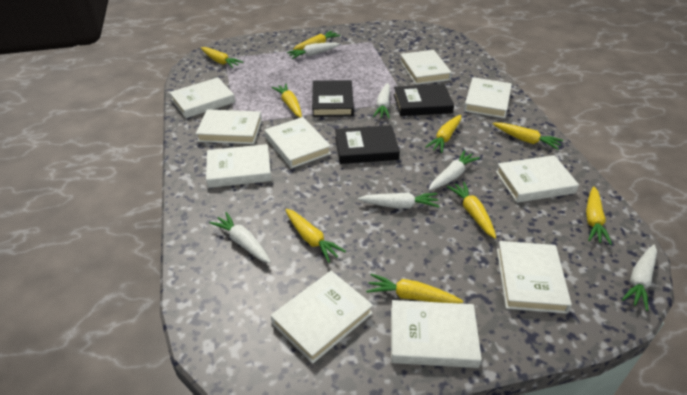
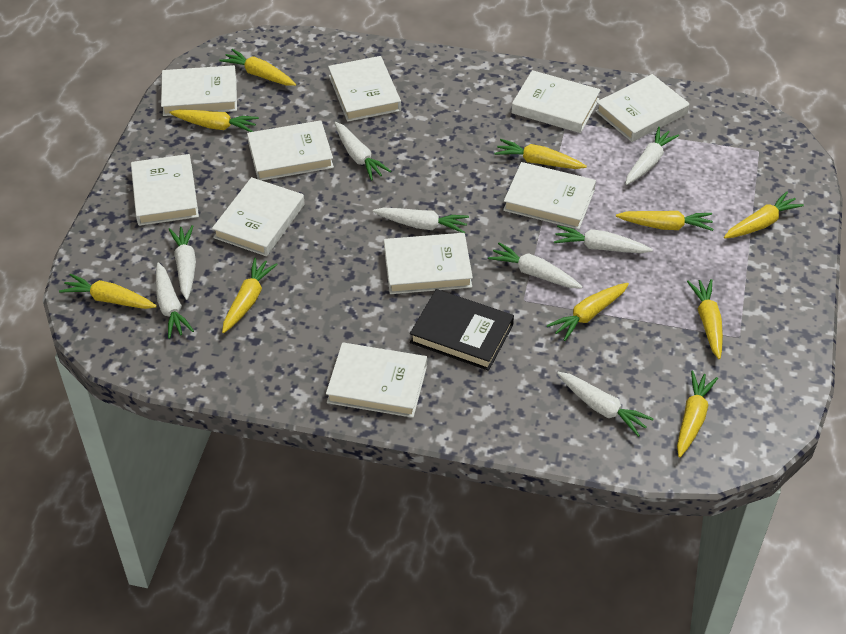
black book: 3 -> 1
white carrot: 6 -> 8
yellow carrot: 9 -> 10

